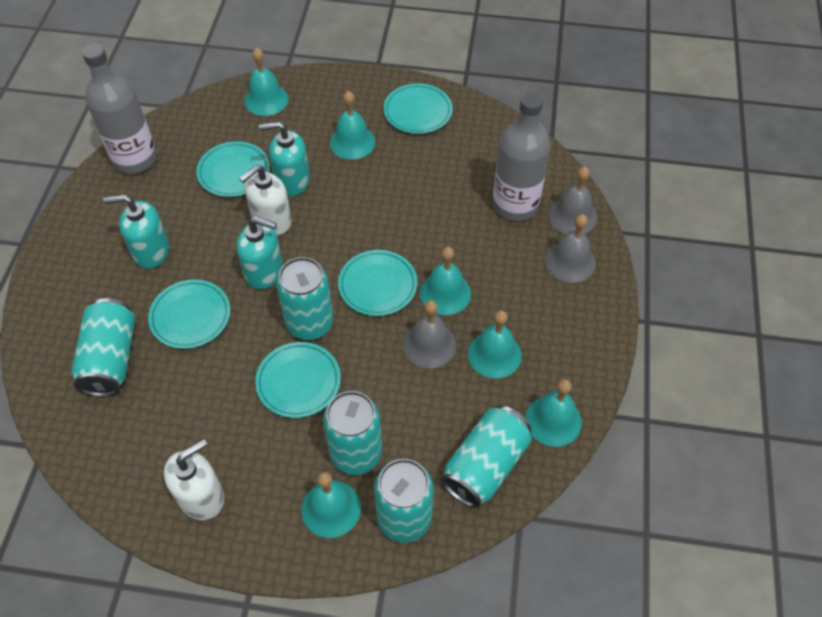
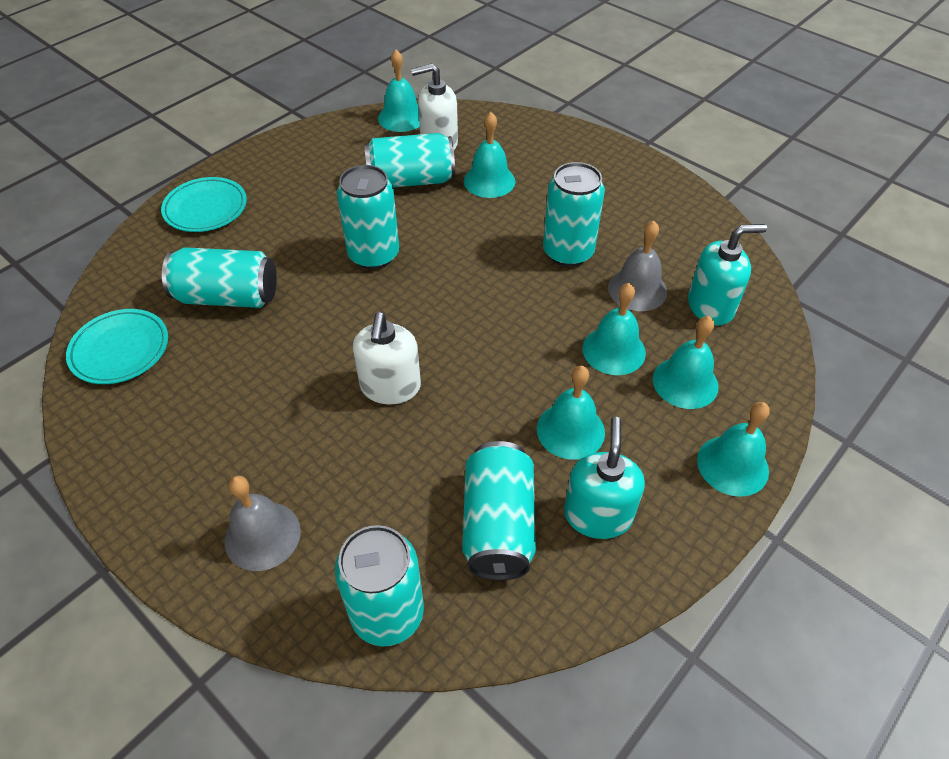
grey bell: 3 -> 2
grey bottle: 2 -> 0
turquoise can: 5 -> 6
turquoise plate: 5 -> 2
turquoise soap dispenser: 3 -> 2

